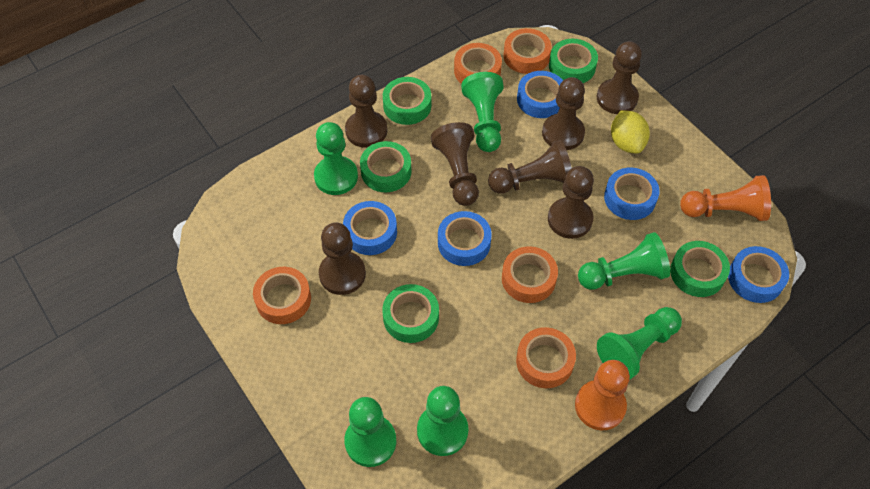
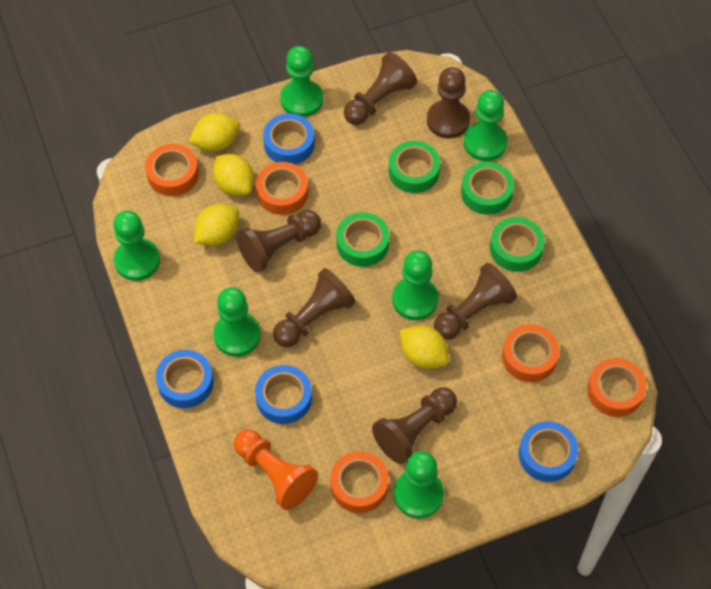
blue tape: 5 -> 4
brown pawn: 7 -> 6
green tape: 5 -> 4
orange pawn: 2 -> 1
yellow lemon: 1 -> 4

